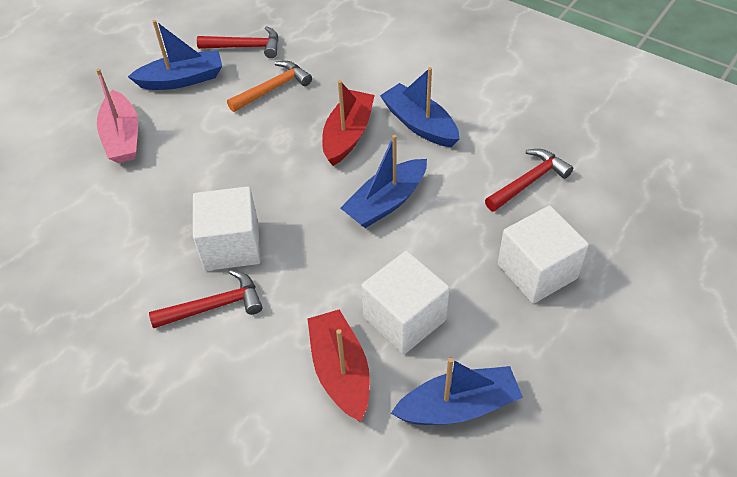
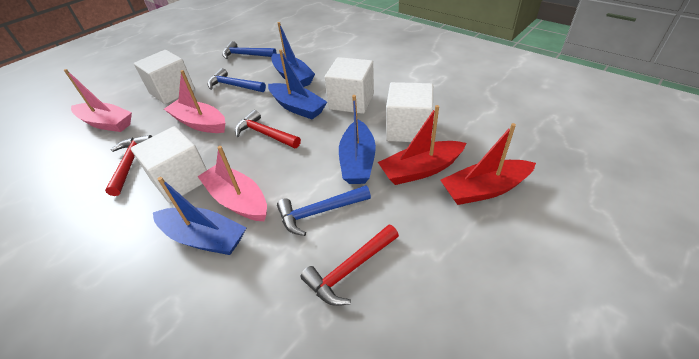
blue hammer: 0 -> 3
orange hammer: 1 -> 0
pink boat: 1 -> 3
white cube: 3 -> 4

